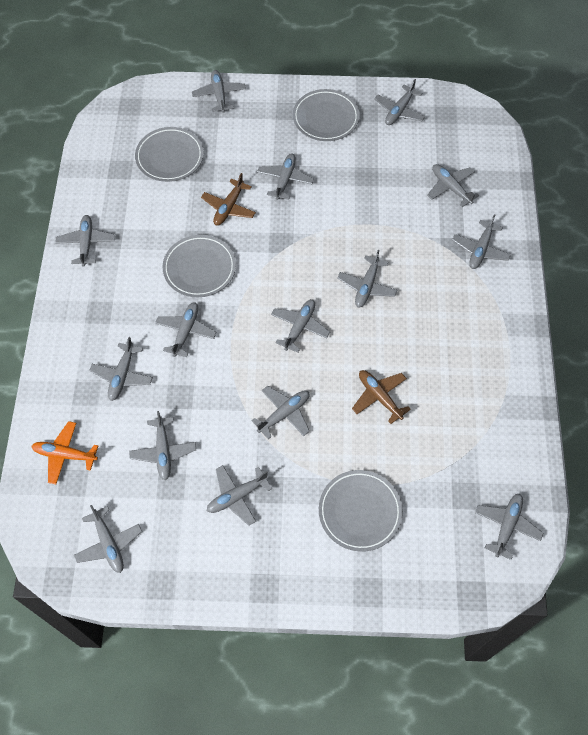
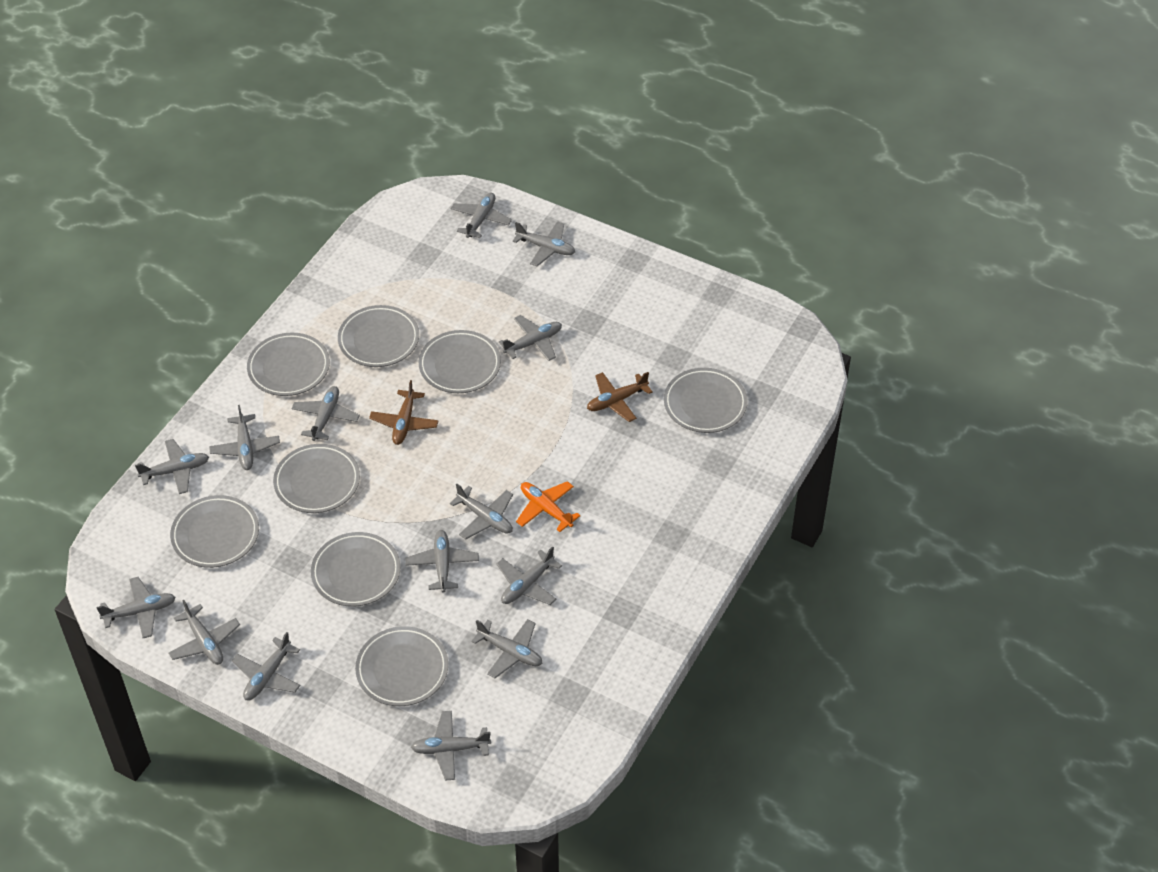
grey plane: 15 -> 14
grey plate: 4 -> 8

